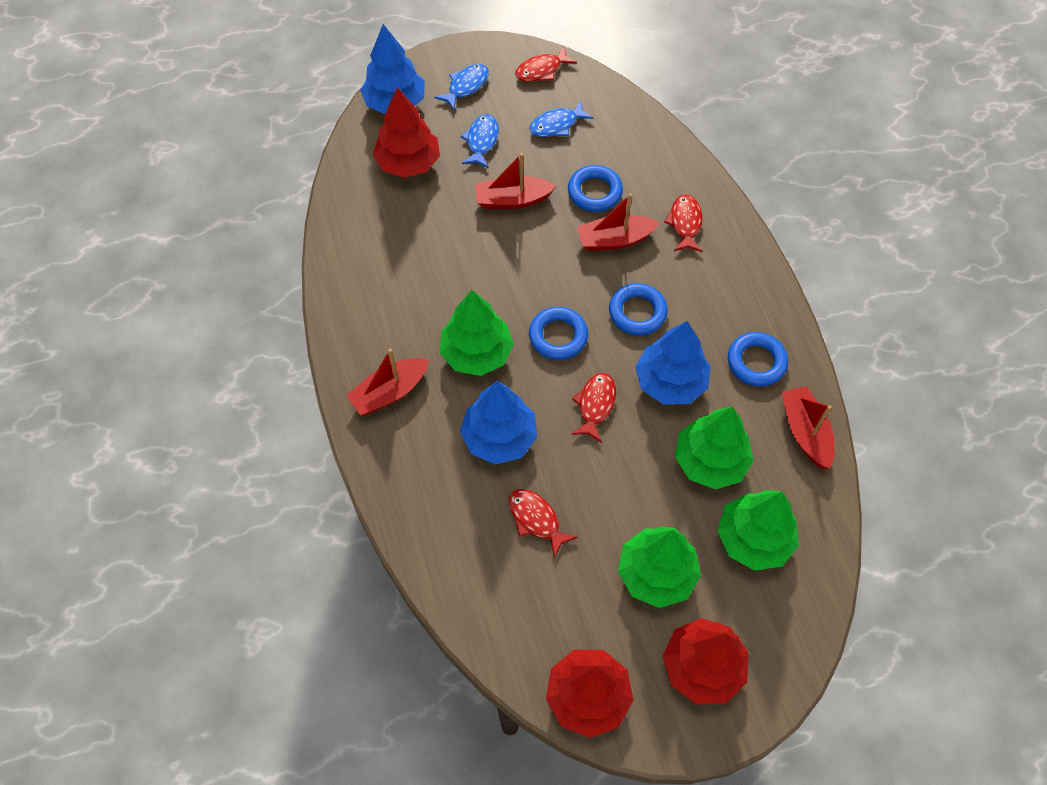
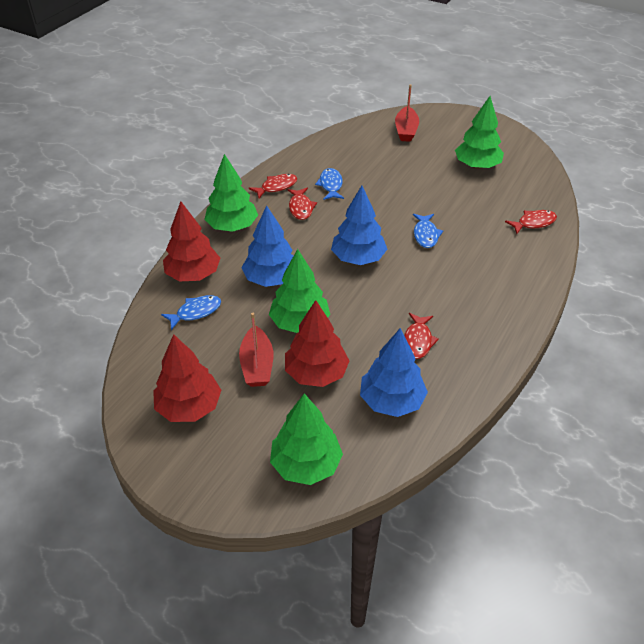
blue ring: 4 -> 0
red boat: 4 -> 2

